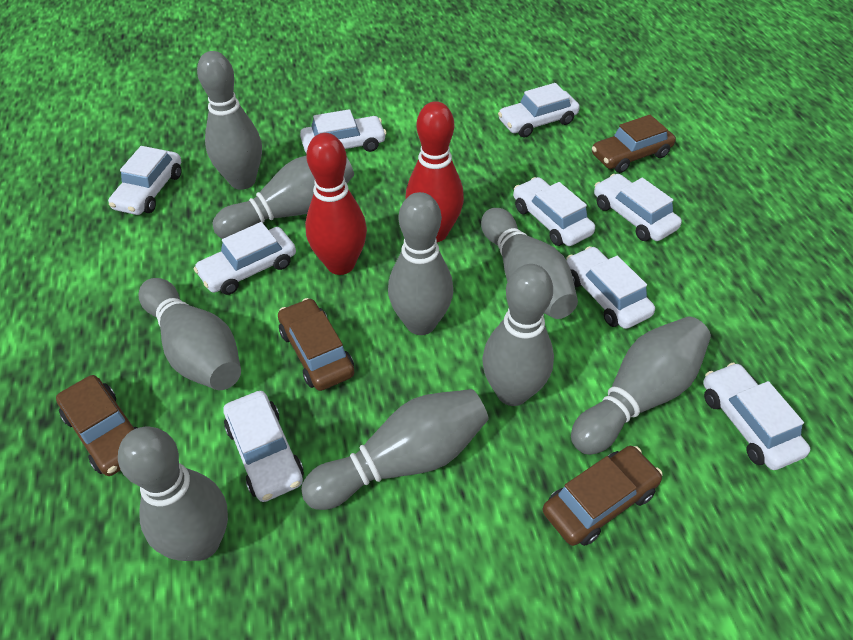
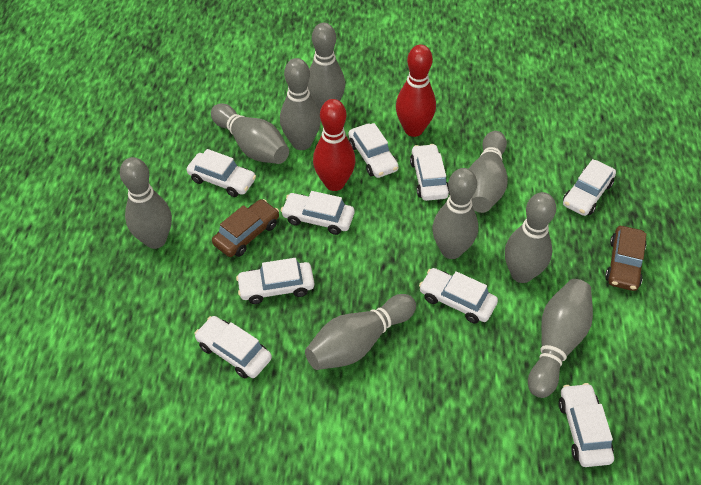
brown car: 4 -> 2

